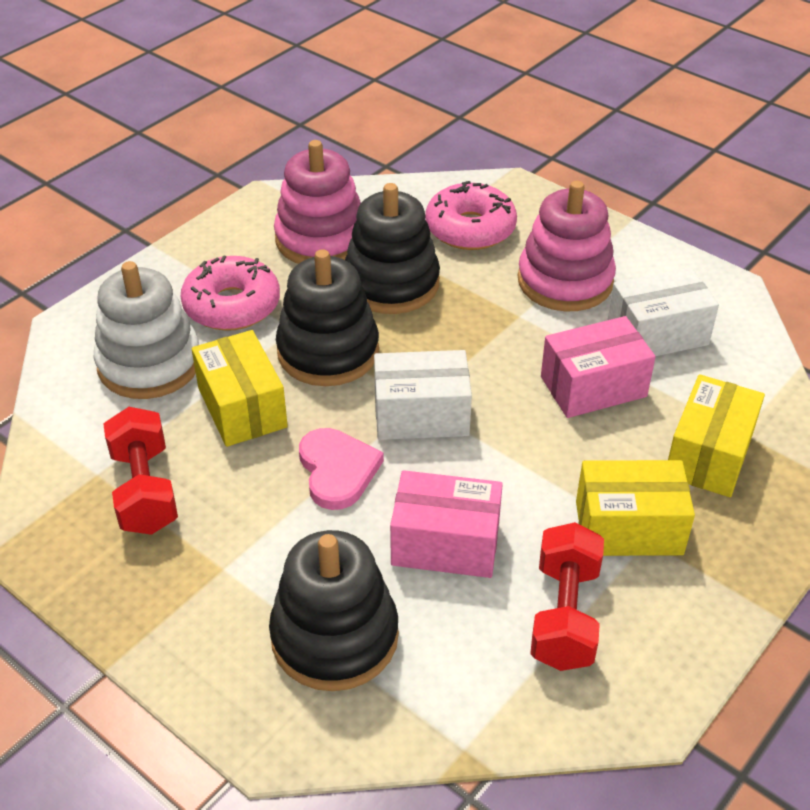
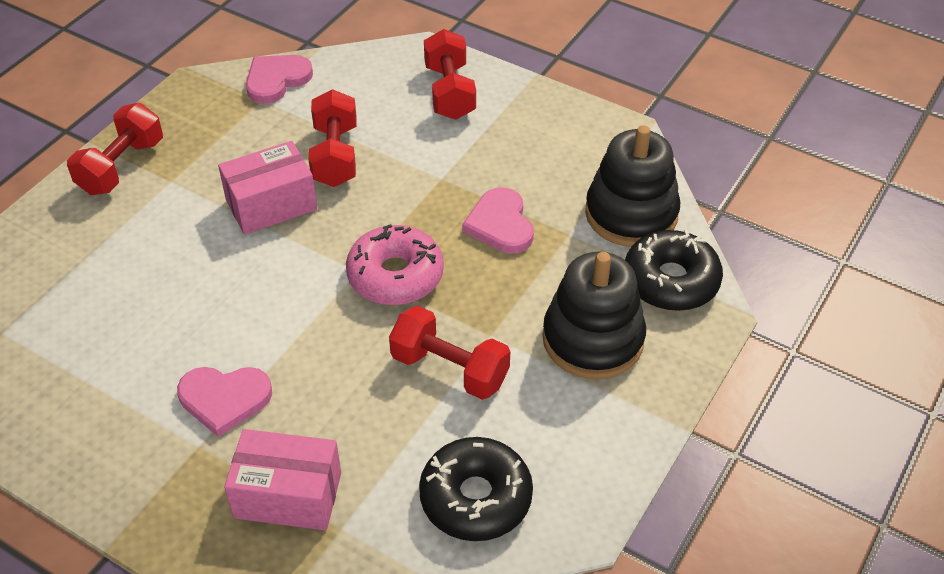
black donut: 0 -> 2
black stacking toy: 3 -> 2
pink donut: 2 -> 1
pink heart: 1 -> 3
pink stacking toy: 2 -> 0
red dumbbell: 2 -> 4
white box: 2 -> 0
white stacking toy: 1 -> 0
yellow box: 3 -> 0

